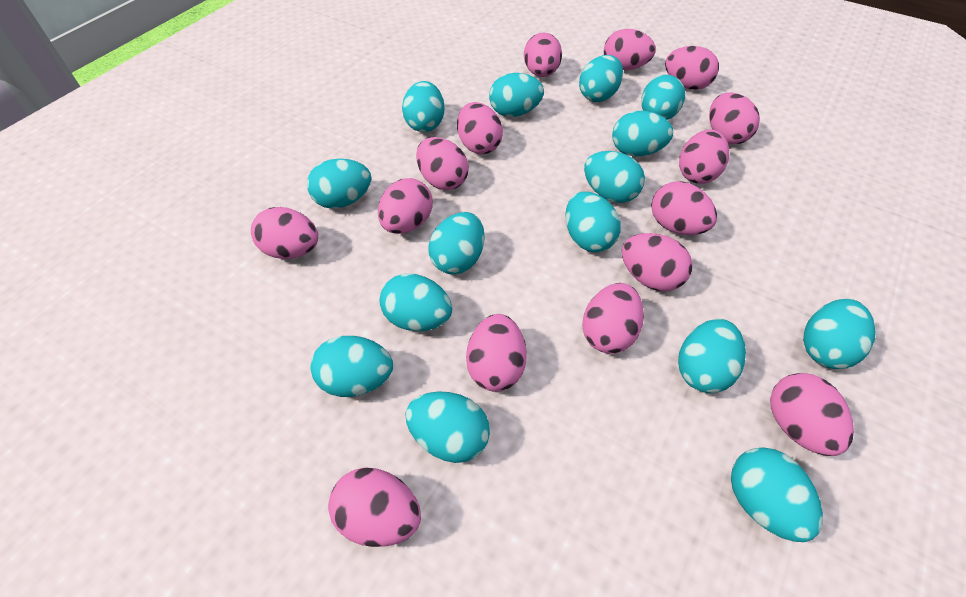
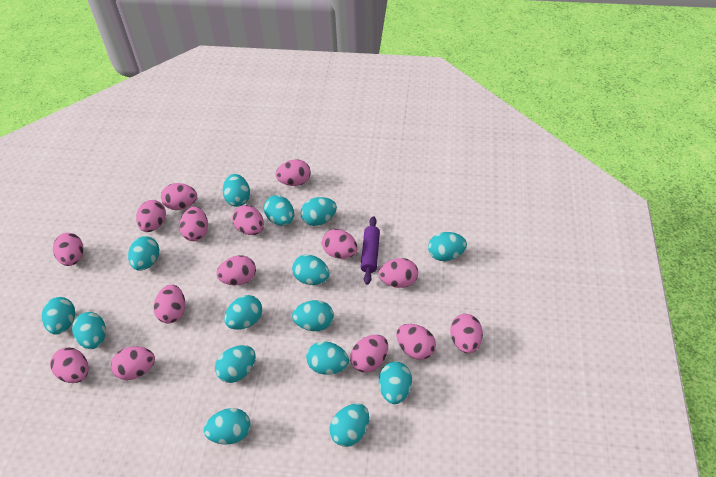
purple rolling pin: 0 -> 1

